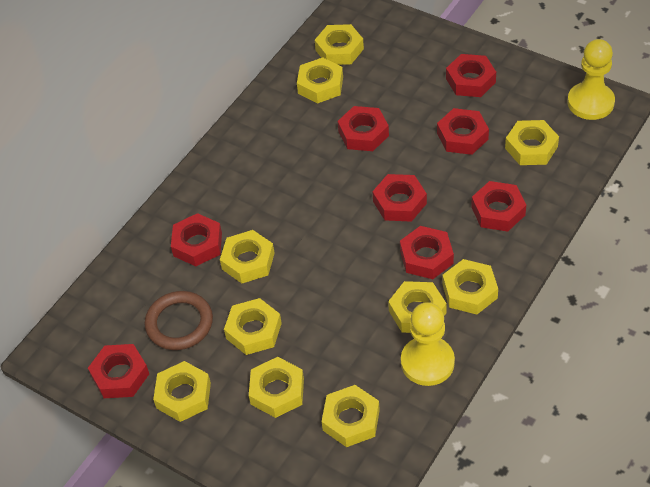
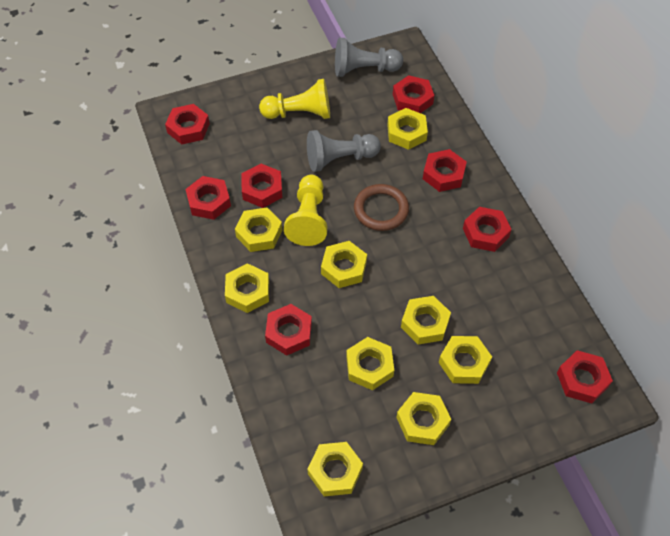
grey pawn: 0 -> 2
yellow nut: 10 -> 9

